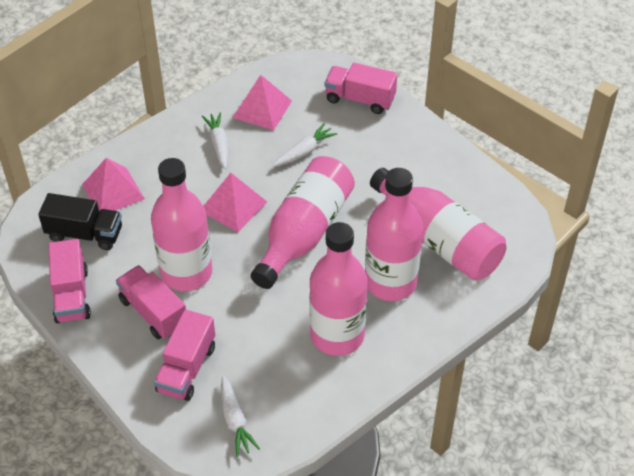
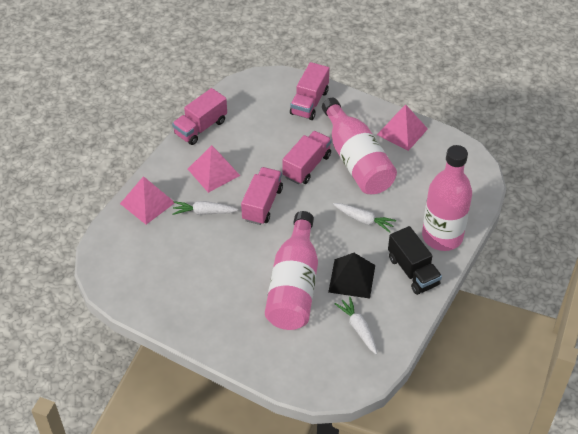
black pyramid: 0 -> 1
pink bottle: 5 -> 3

